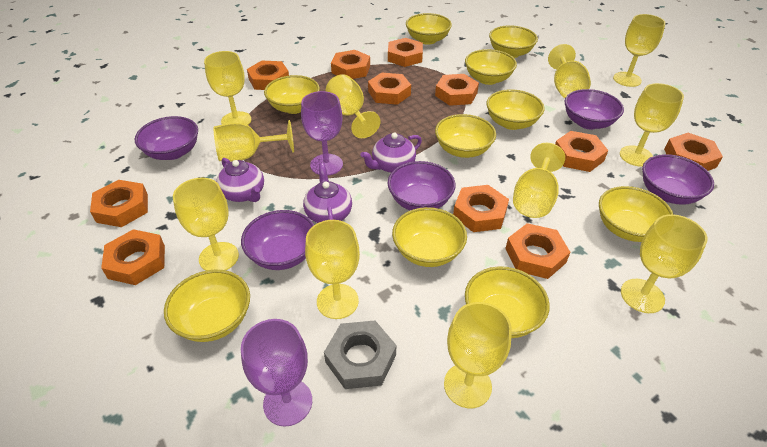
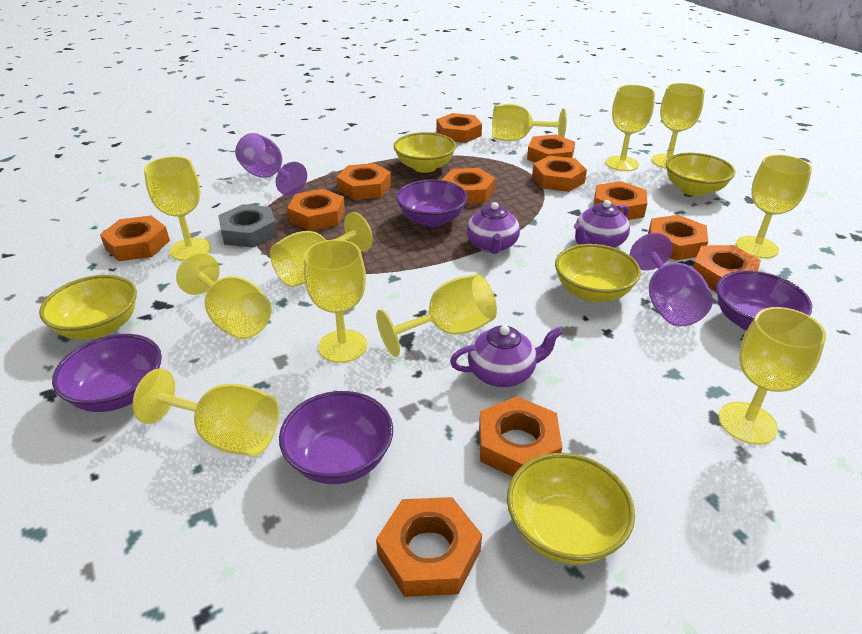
orange nut: 11 -> 12
purple bowl: 5 -> 4
yellow bowl: 10 -> 5

